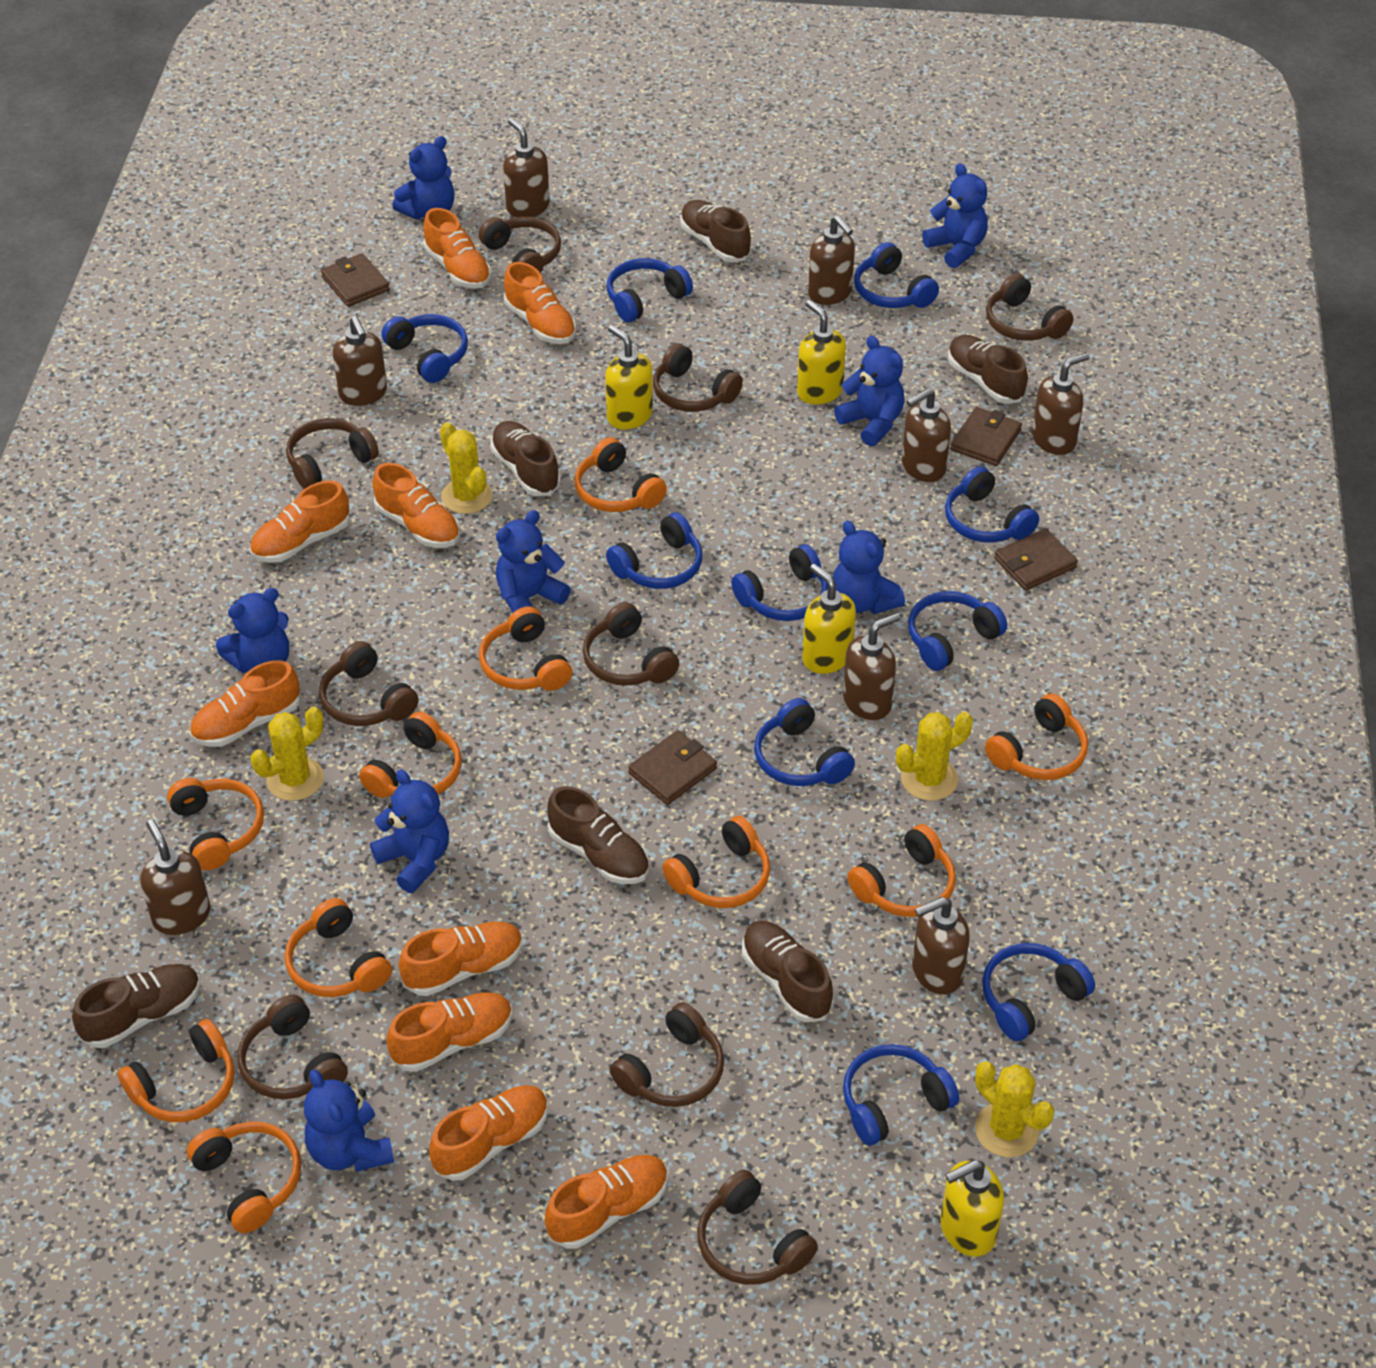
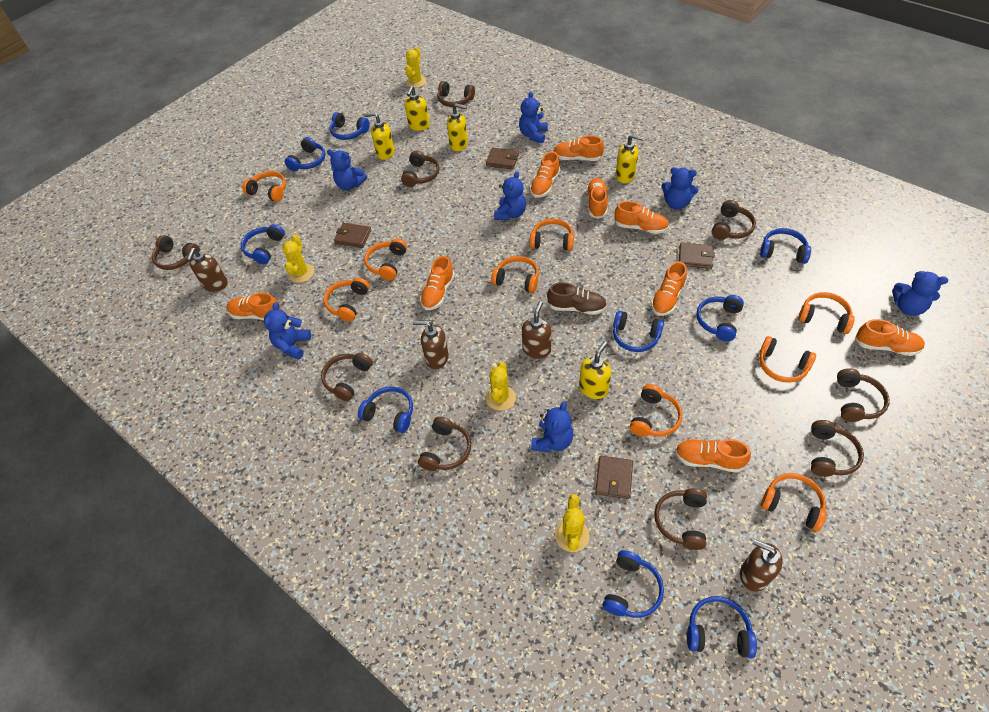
blue headphones: 10 -> 9
blue teddy bear: 8 -> 7
brown shoe: 6 -> 1
brown soap dispenser: 8 -> 4
orange headphones: 10 -> 9
yellow soap dispenser: 4 -> 5

